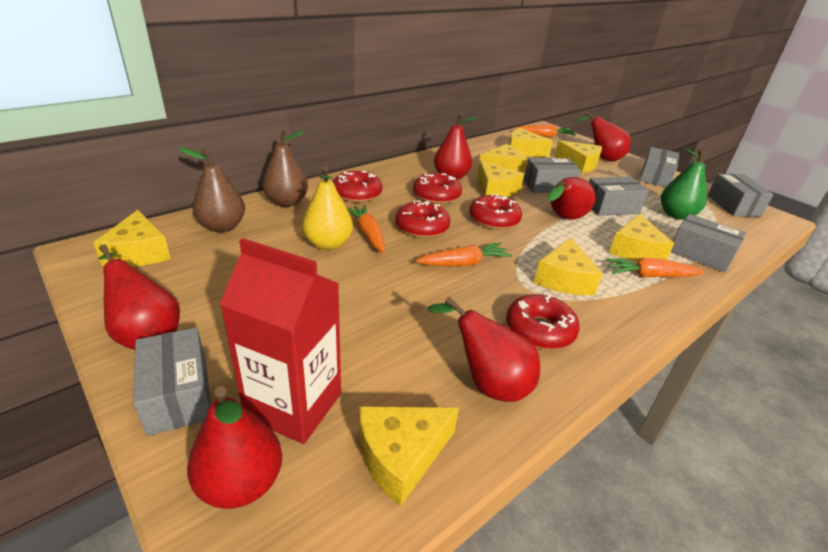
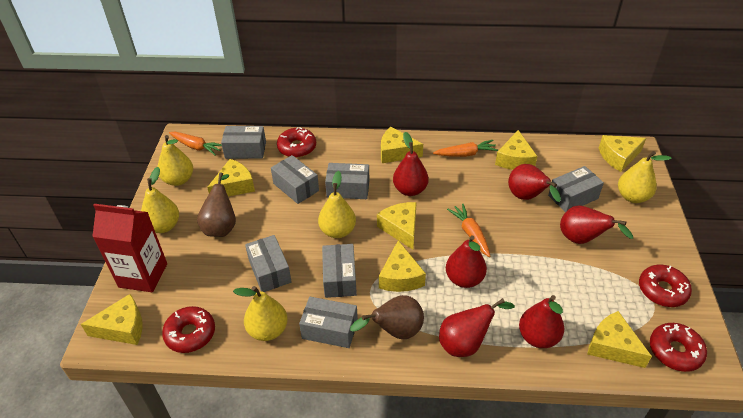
green pear: 1 -> 0
grey box: 6 -> 7
orange carrot: 4 -> 3
red donut: 5 -> 4
yellow pear: 1 -> 5

